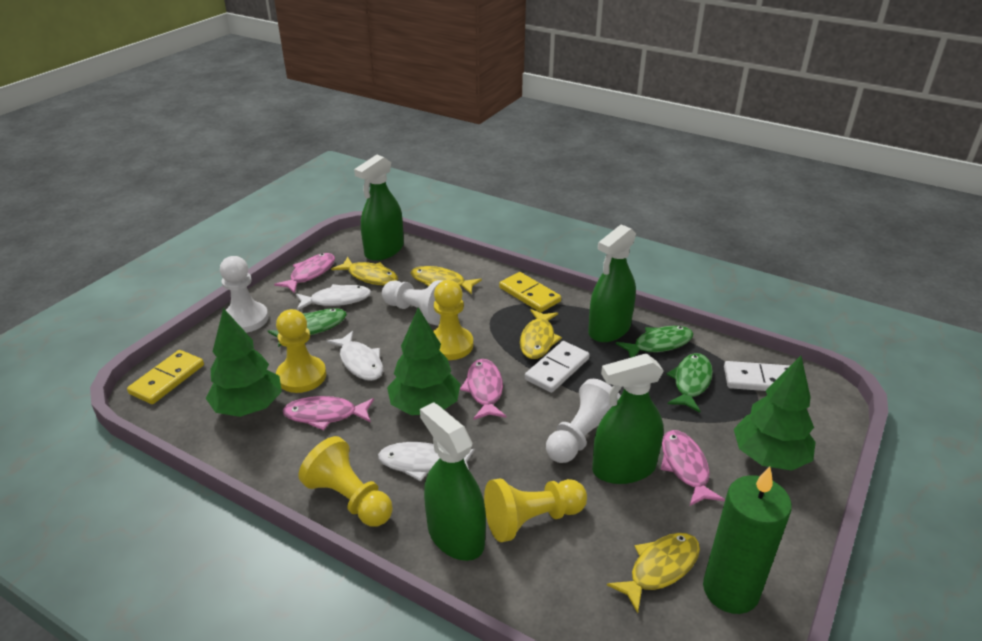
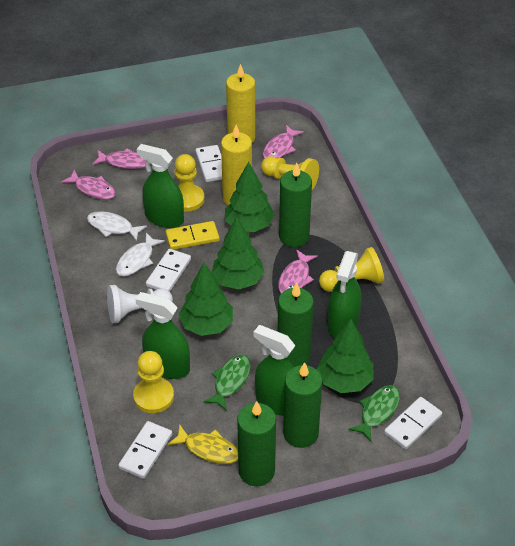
green candle: 1 -> 4
green fish: 3 -> 2
green tree: 3 -> 4
white domino: 2 -> 4
white fish: 3 -> 2
white pawn: 3 -> 1
yellow candle: 0 -> 2
yellow domino: 2 -> 1
yellow fish: 4 -> 1

